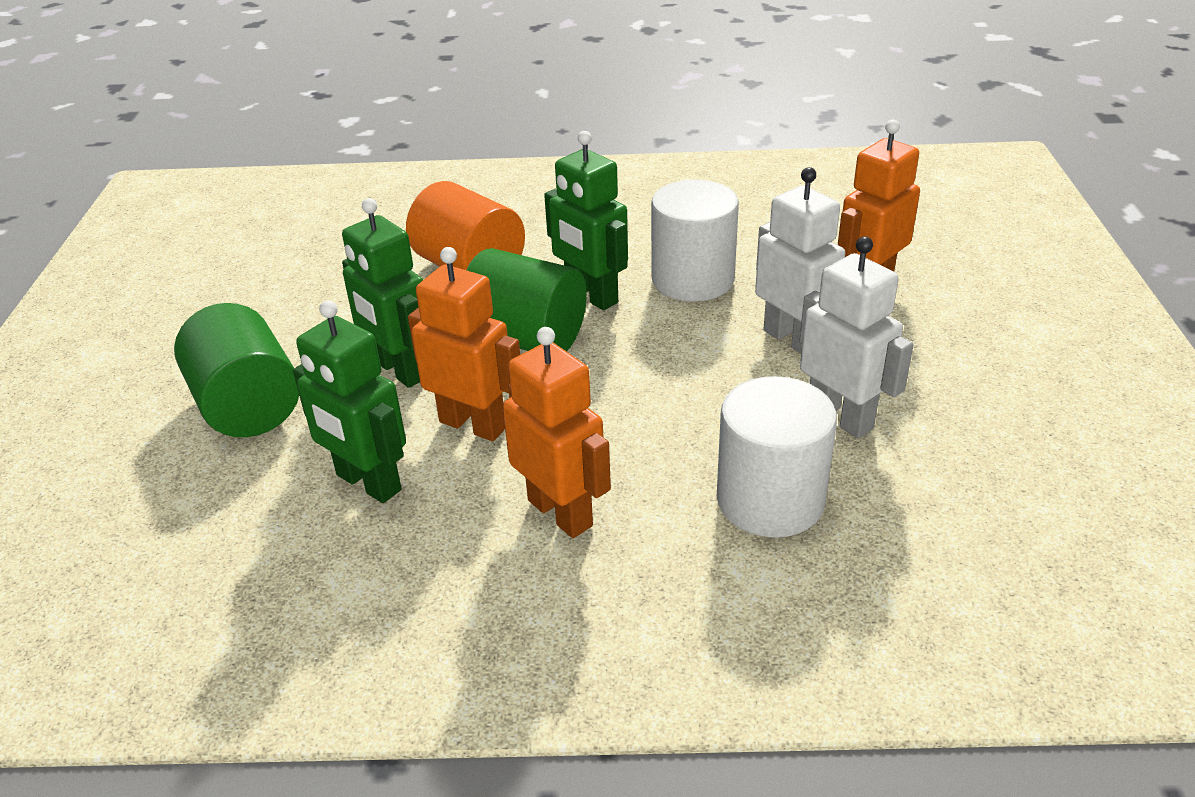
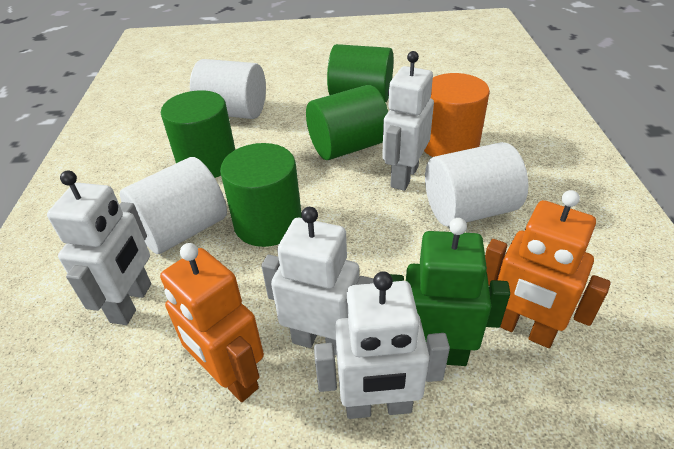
green cylinder: 2 -> 4
green robot: 3 -> 1
orange robot: 3 -> 2
white cylinder: 2 -> 3
white robot: 2 -> 4

